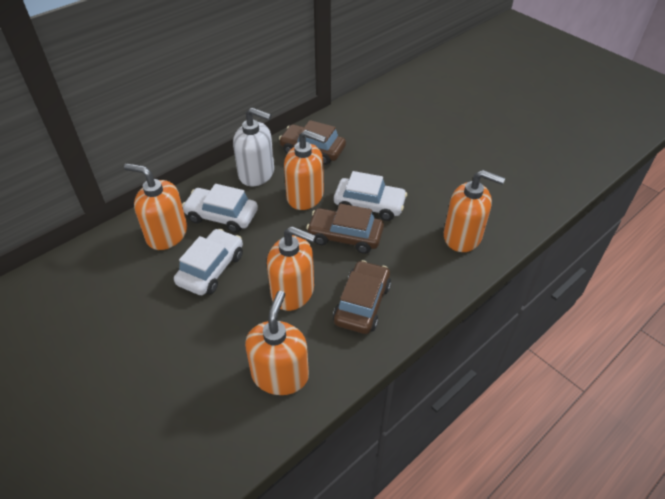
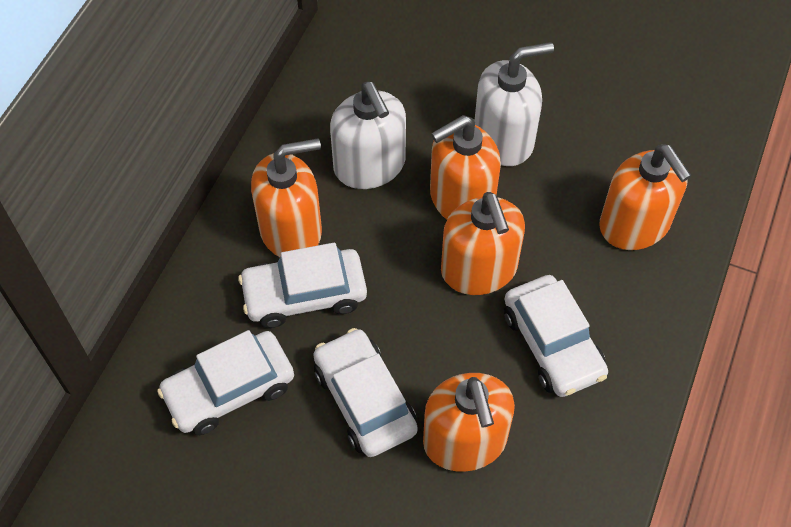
brown car: 3 -> 0
white car: 3 -> 4
white soap dispenser: 1 -> 2

